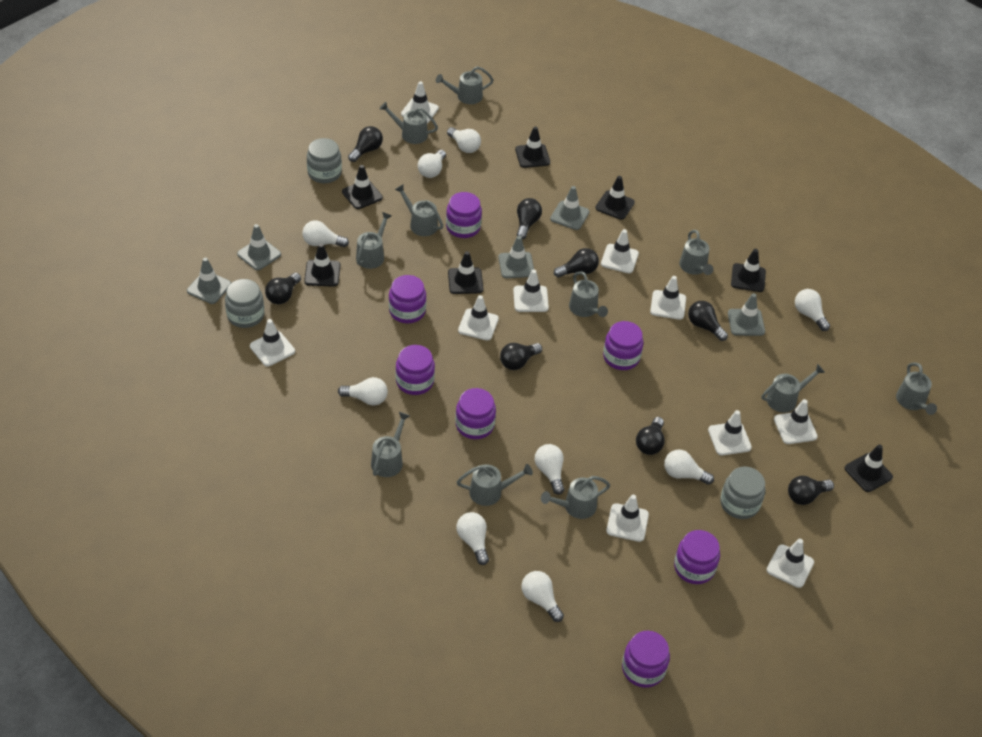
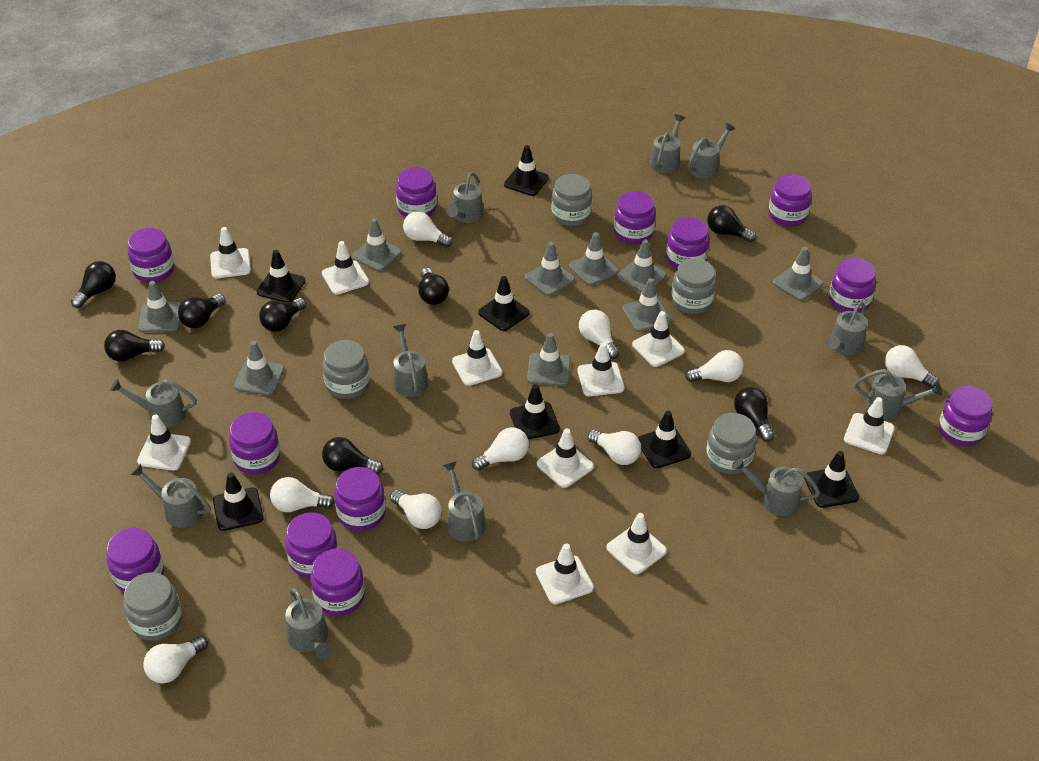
grey jar: 3 -> 5
grey traffic cone: 5 -> 9
purple jar: 7 -> 12

